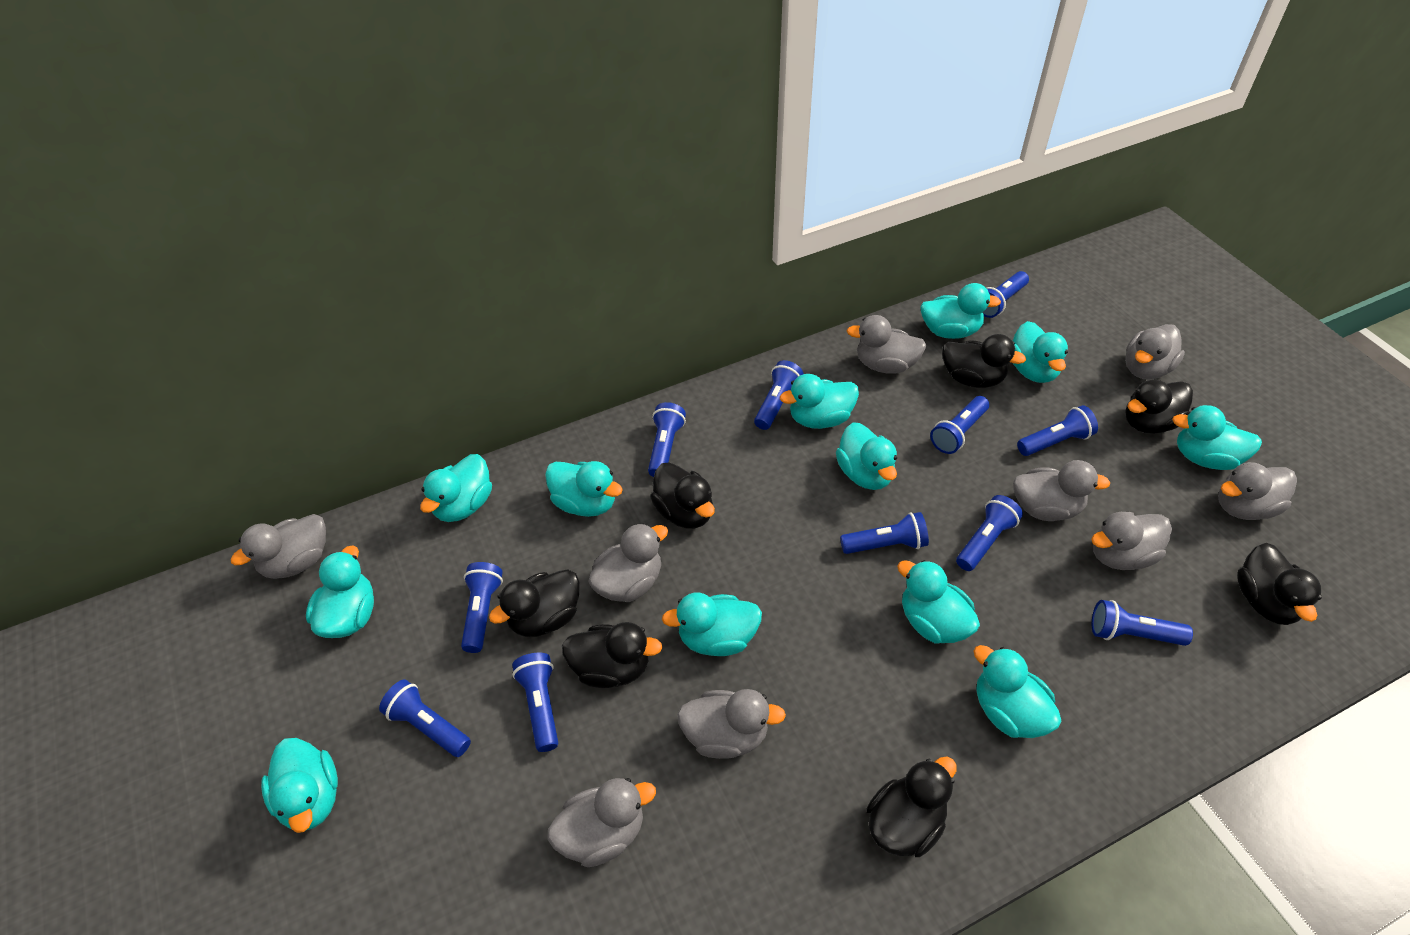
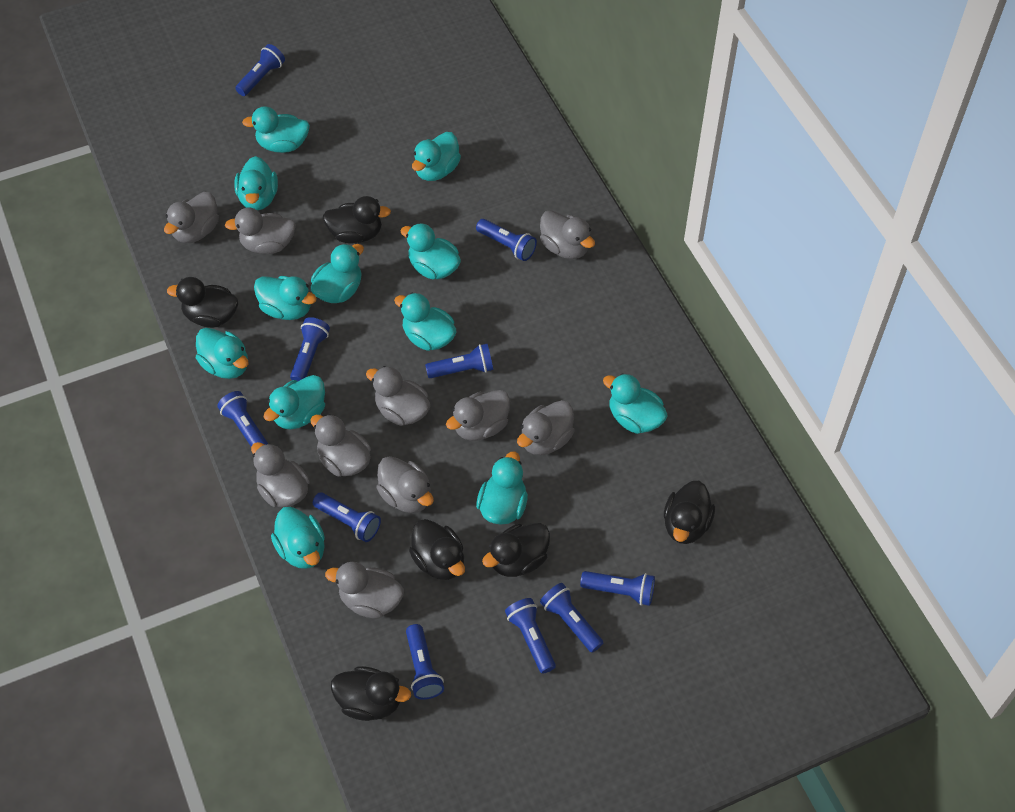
black duck: 7 -> 6
blue flashlight: 11 -> 10
grey duck: 9 -> 10

